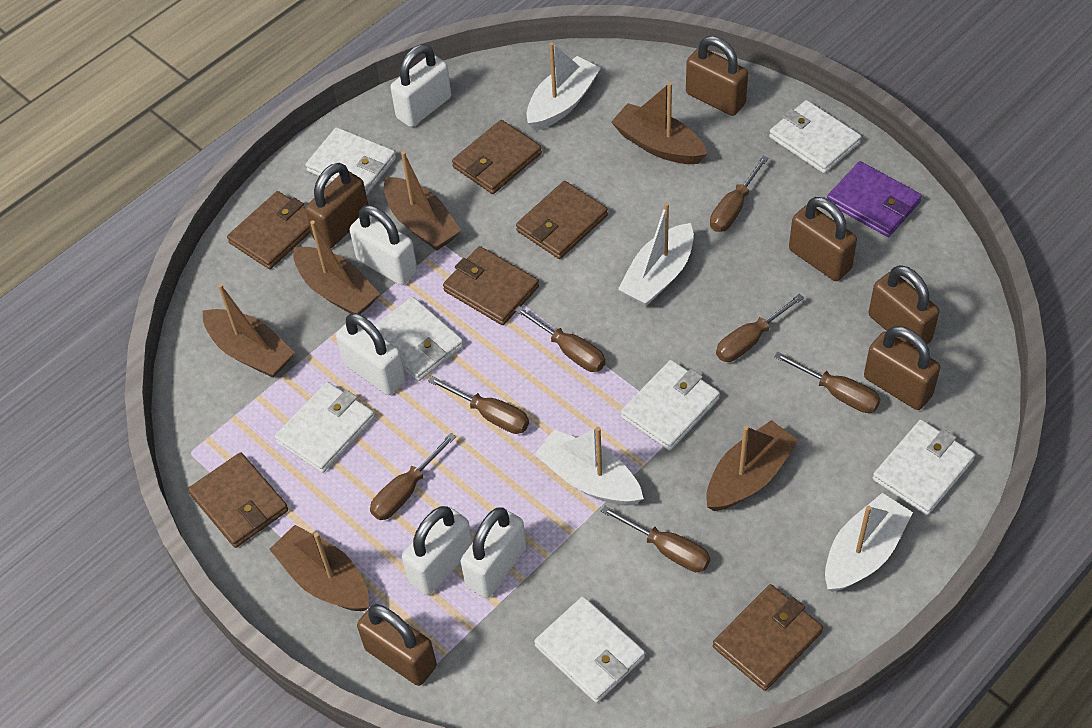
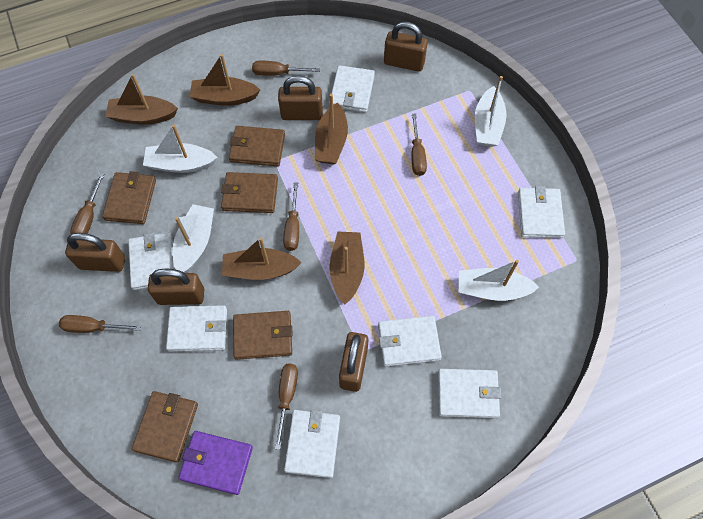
brown boat: 6 -> 5
brown padlock: 6 -> 5
brown screwdriver: 7 -> 6
brown wallet: 6 -> 5
white padlock: 5 -> 0

